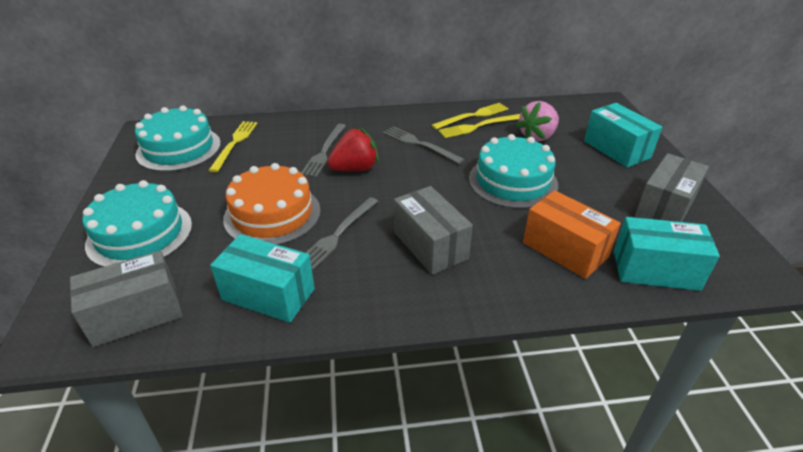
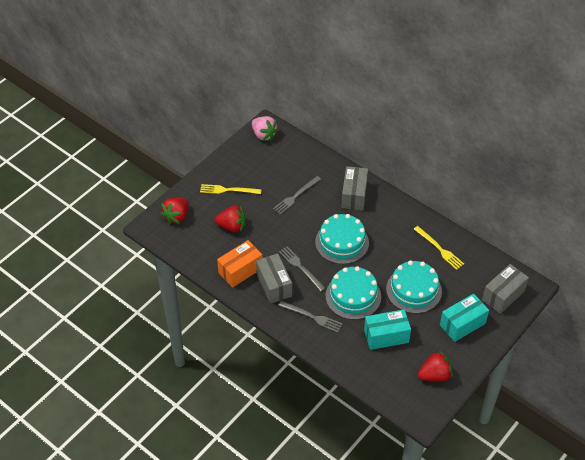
orange cake: 1 -> 0
red strawberry: 1 -> 3
turquoise box: 3 -> 2
yellow fork: 3 -> 2

